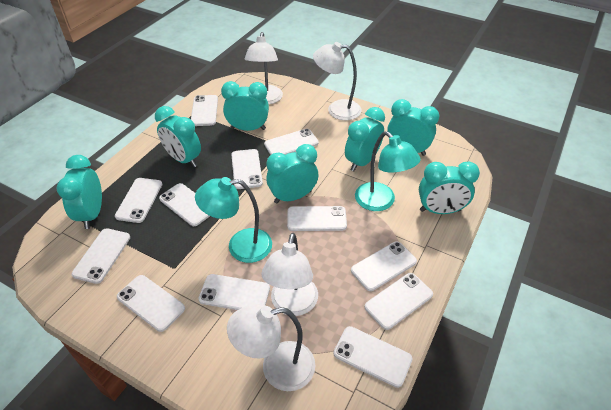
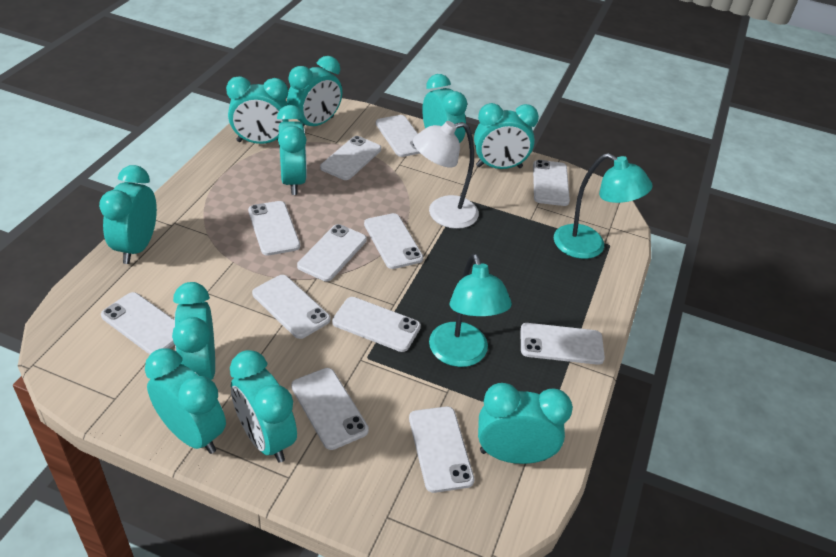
turquoise clock: 7 -> 10
white lamp: 4 -> 1

